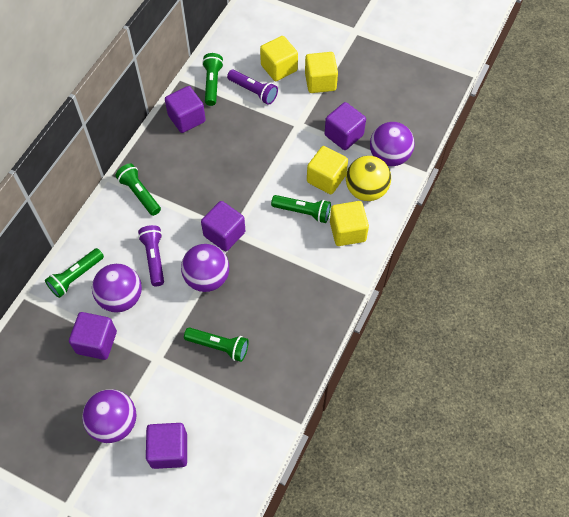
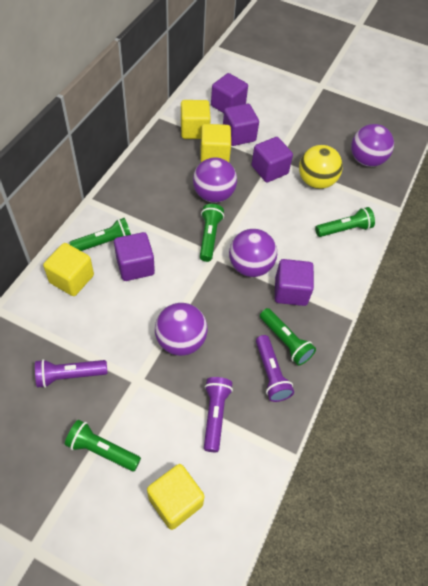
purple flashlight: 2 -> 3

